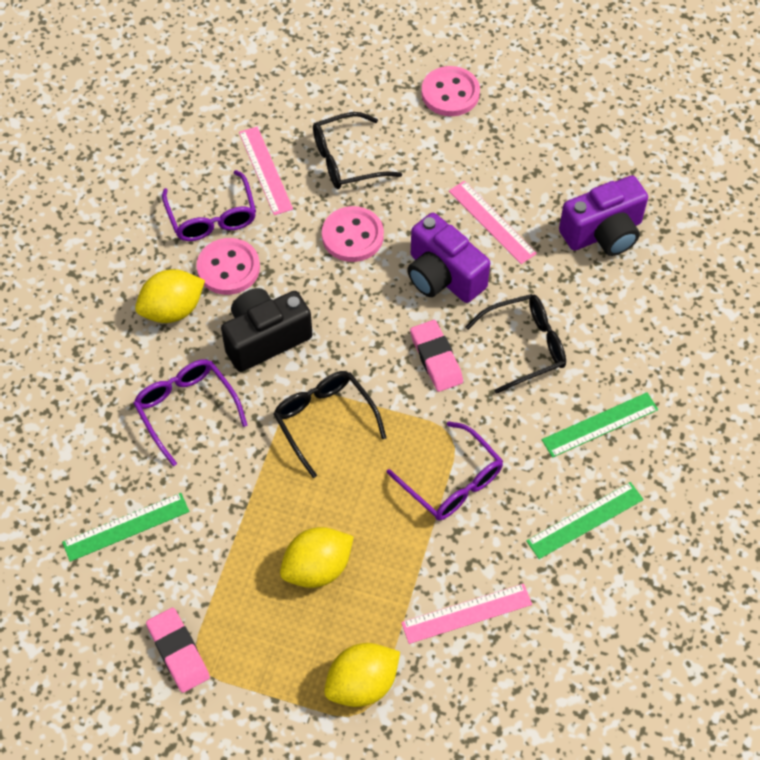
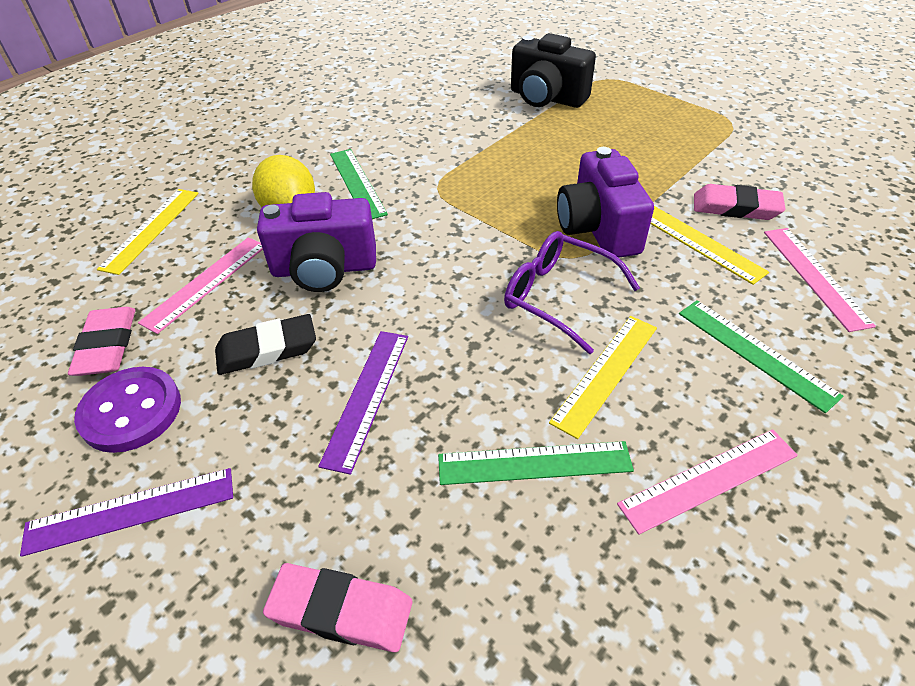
black eraser: 0 -> 1
black glasses: 3 -> 0
pink button: 3 -> 0
pink eraser: 2 -> 3
purple button: 0 -> 1
purple glasses: 3 -> 1
purple ruler: 0 -> 2
yellow lemon: 3 -> 1
yellow ruler: 0 -> 3

